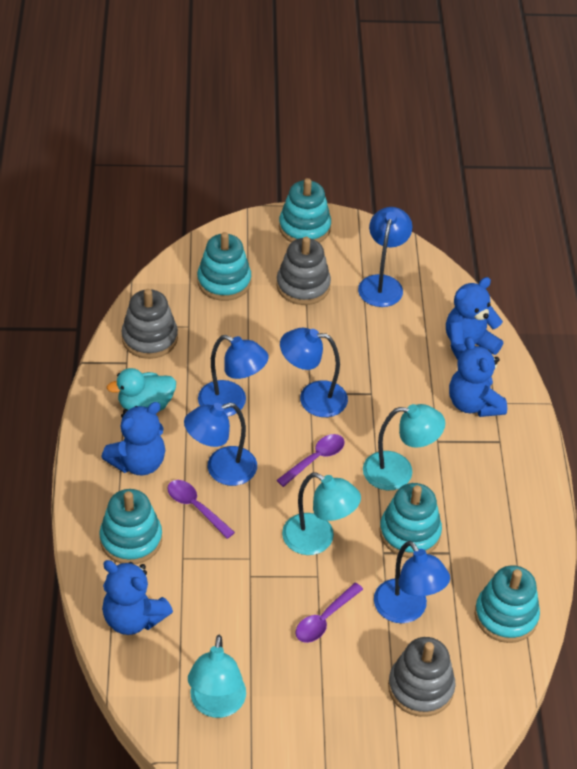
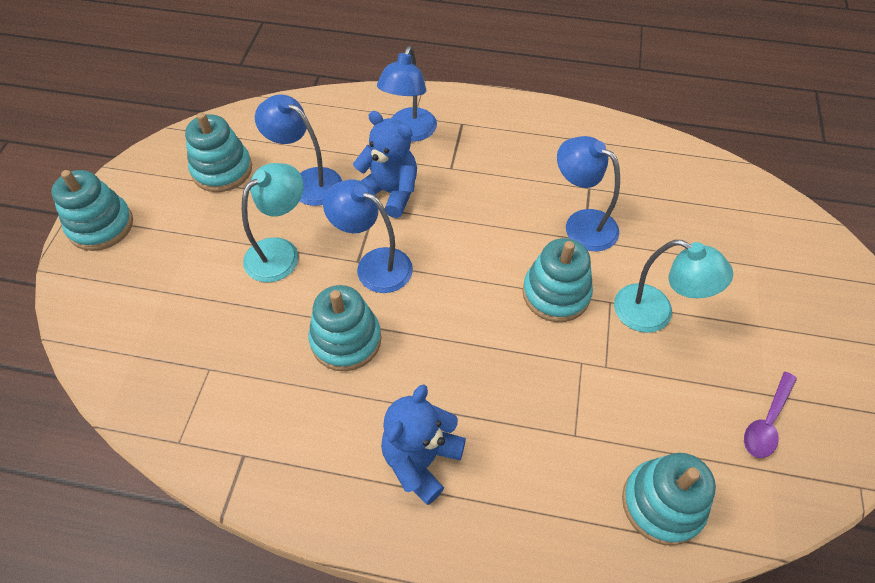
blue lamp: 5 -> 4
blue teddy bear: 4 -> 2
grey stacking toy: 3 -> 0
purple spoon: 3 -> 1
turquoise duck: 1 -> 0
turquoise lamp: 3 -> 2

